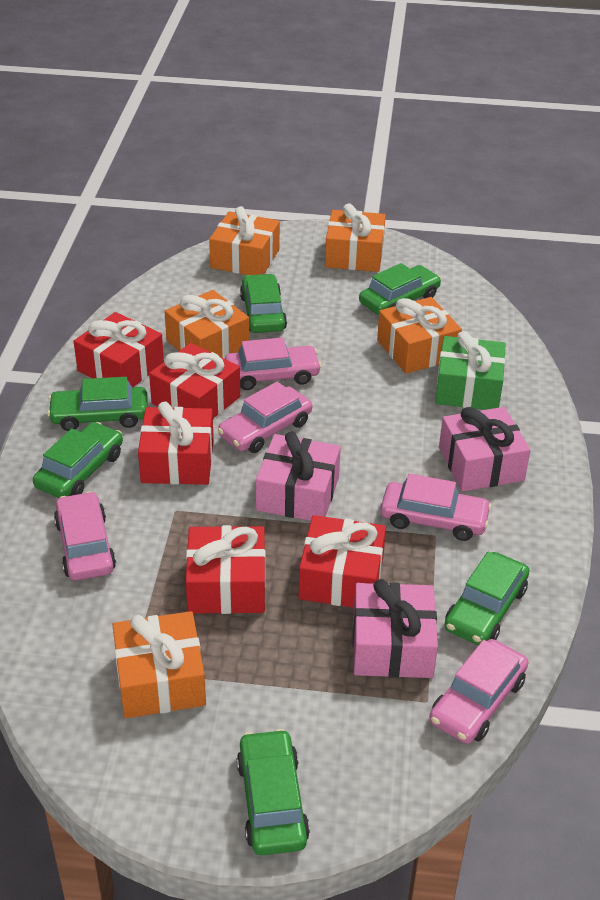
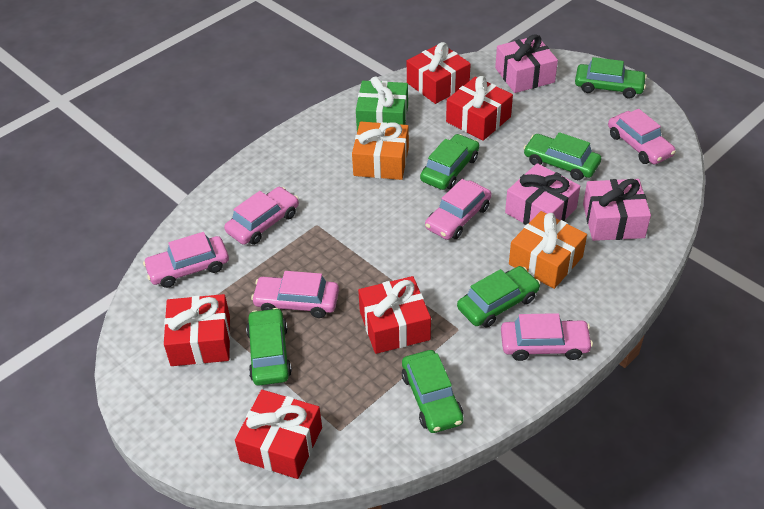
orange gift: 5 -> 2
pink car: 5 -> 6

